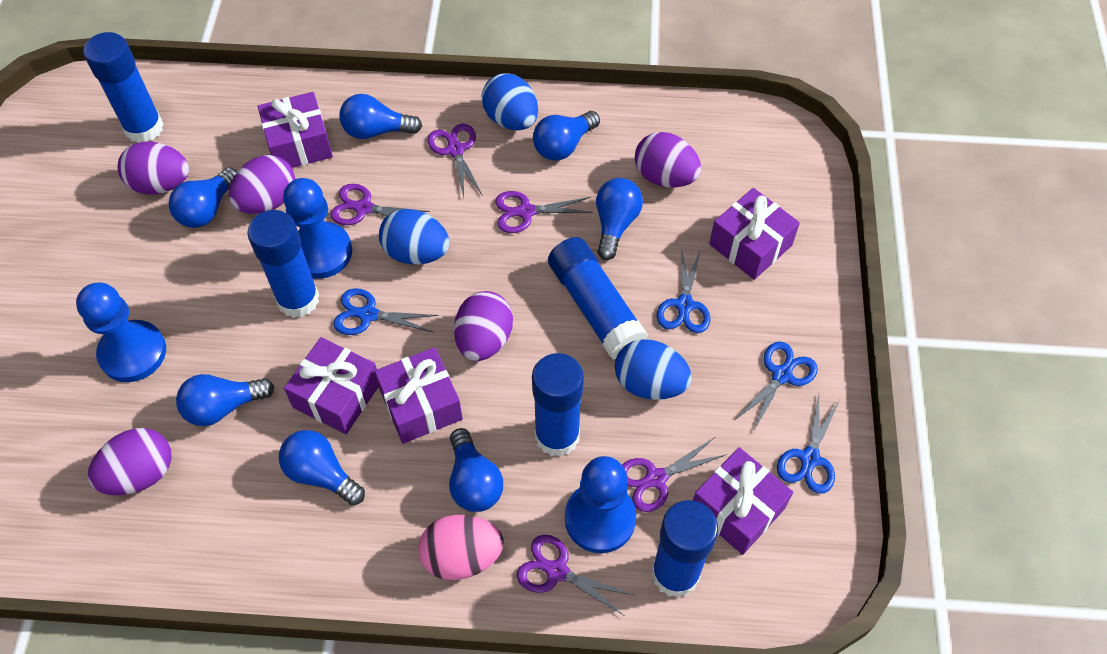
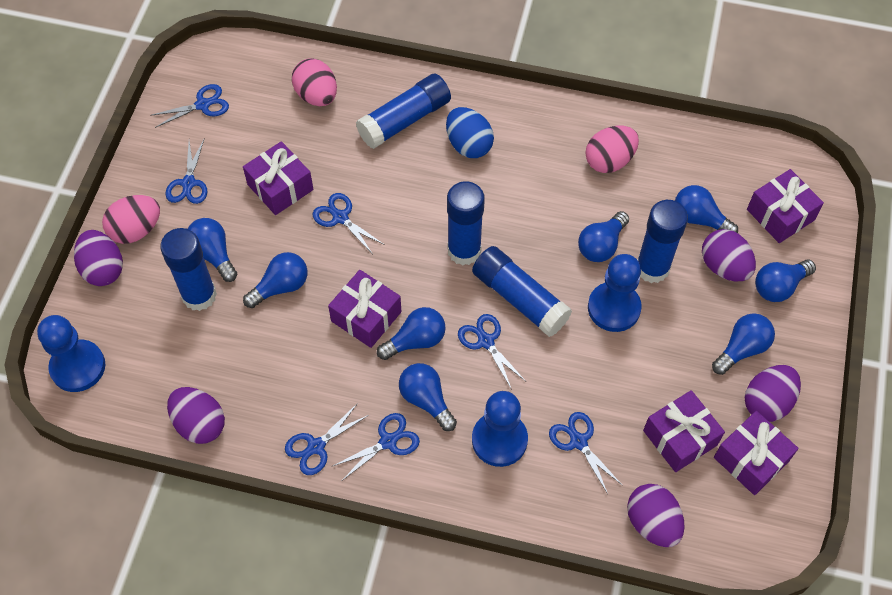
blue egg: 3 -> 1
blue light bulb: 7 -> 8
blue scissors: 4 -> 7
pink egg: 1 -> 3
purple scissors: 5 -> 0

